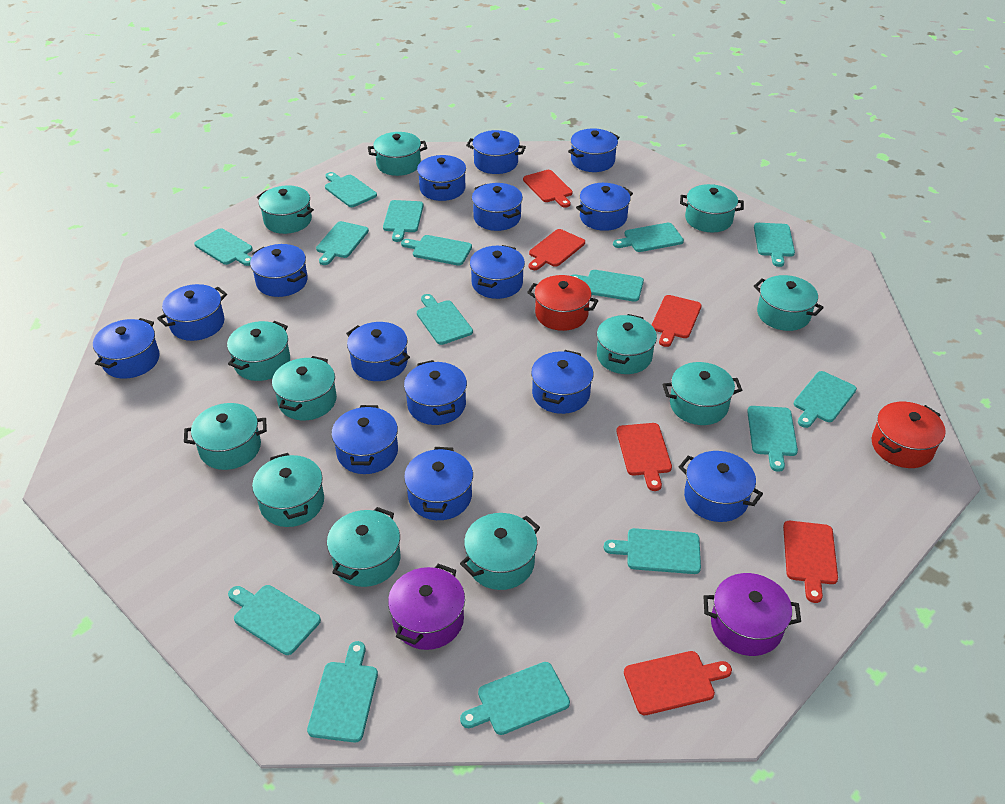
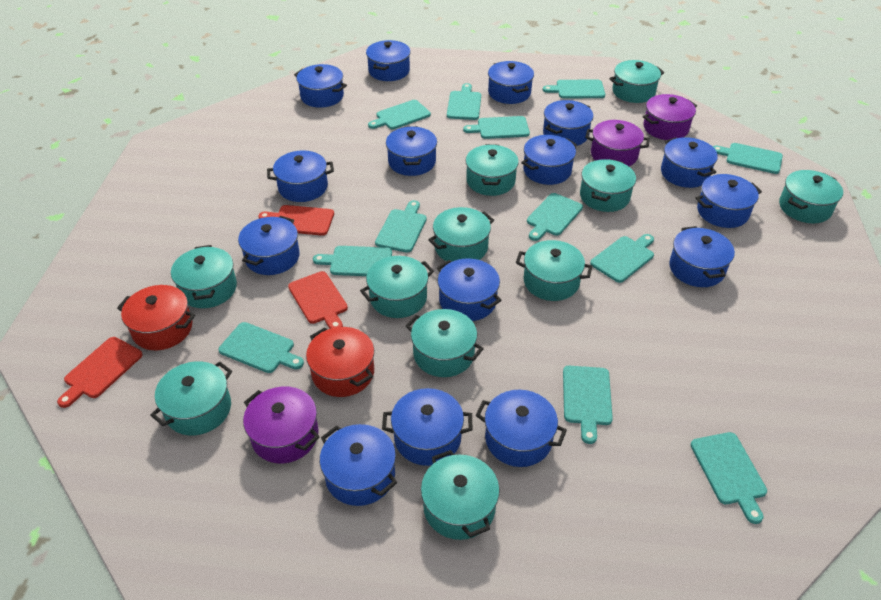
purple pot: 2 -> 3
red cutting board: 6 -> 3
turquoise cutting board: 15 -> 12
turquoise pot: 12 -> 11

